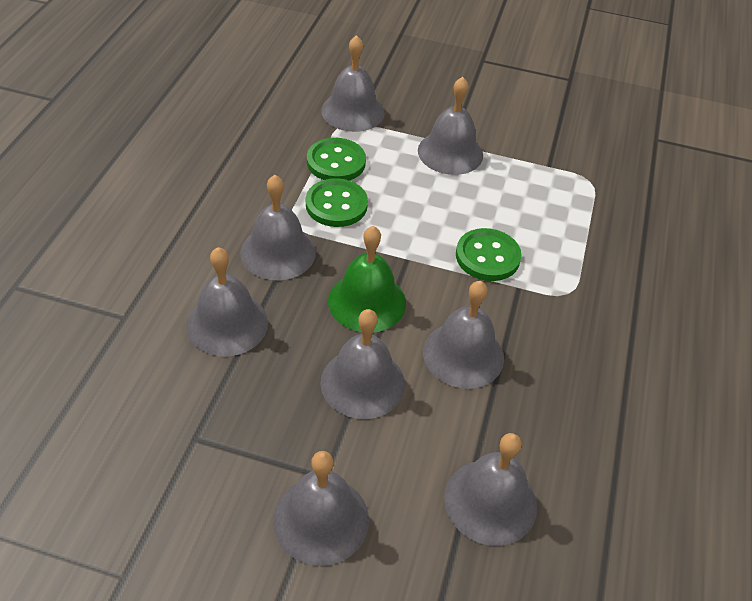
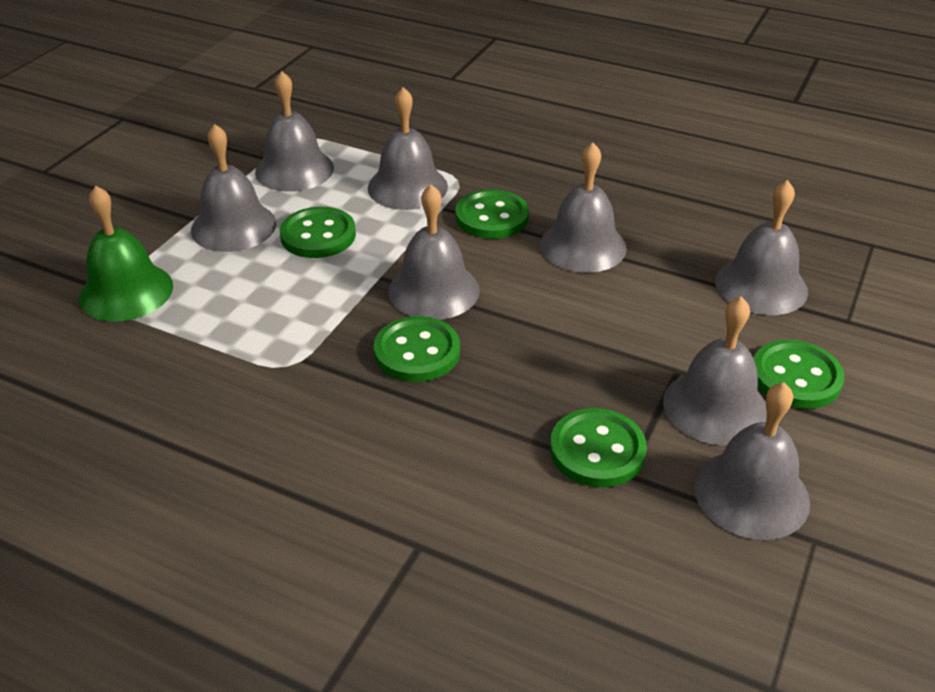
green button: 3 -> 5

